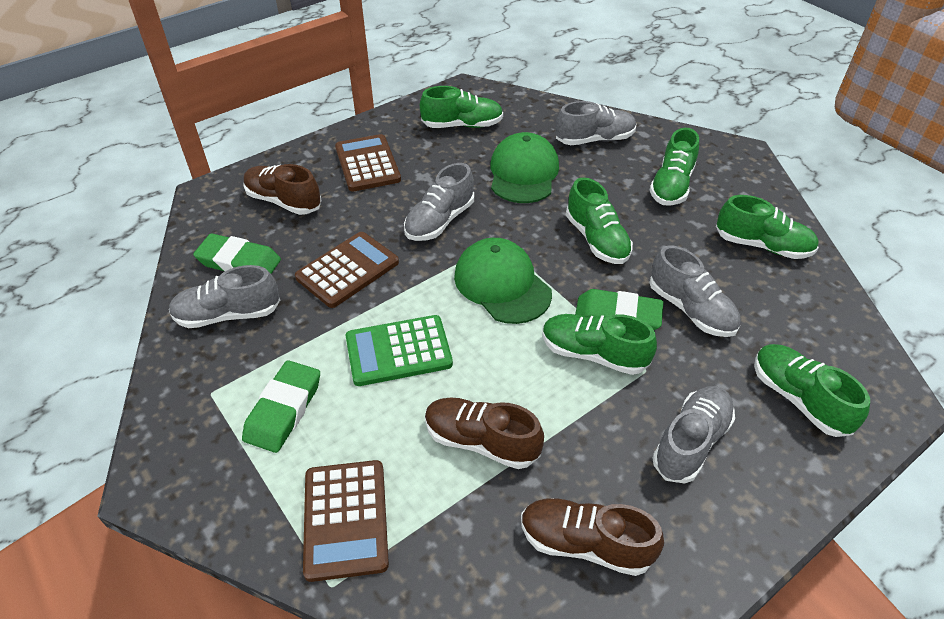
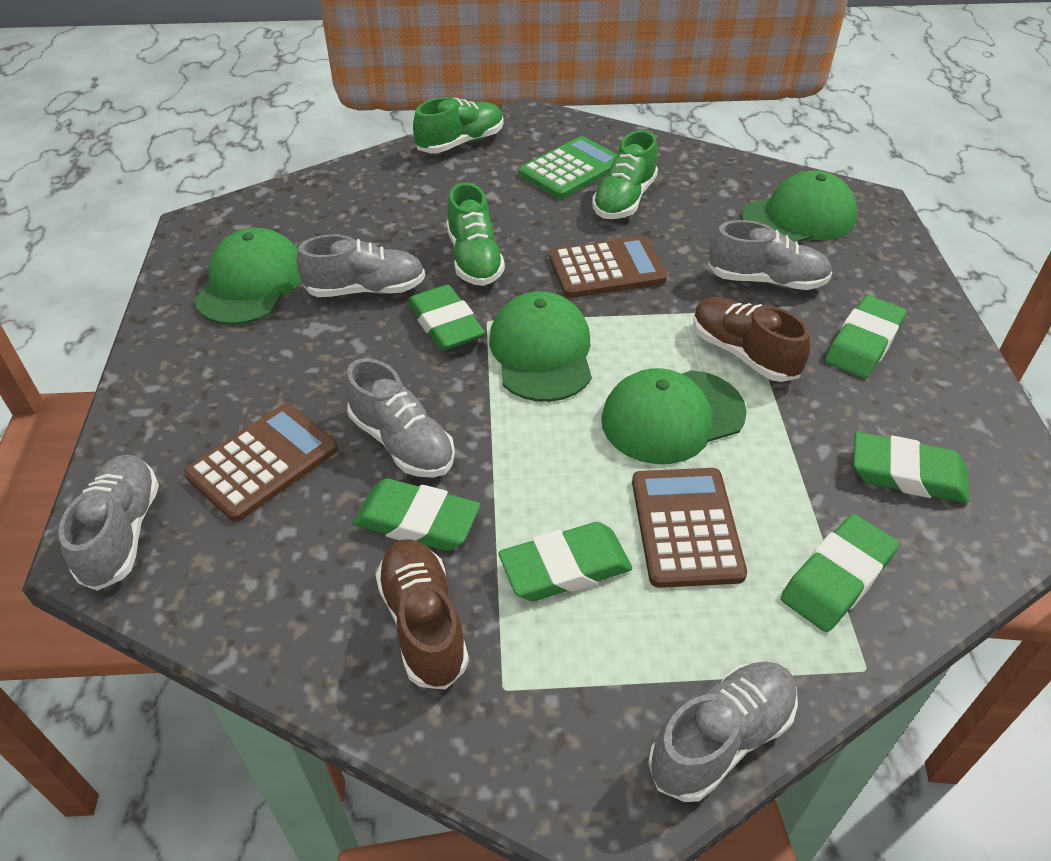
brown shoe: 3 -> 2
green cap: 2 -> 4
green eraser: 3 -> 6
green shoe: 6 -> 3

